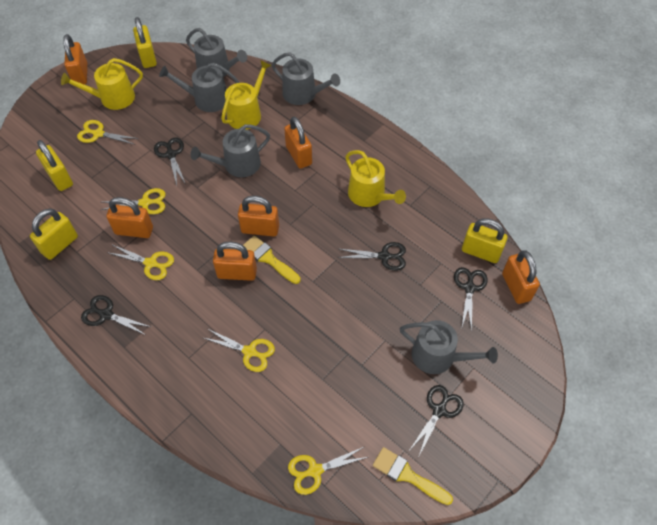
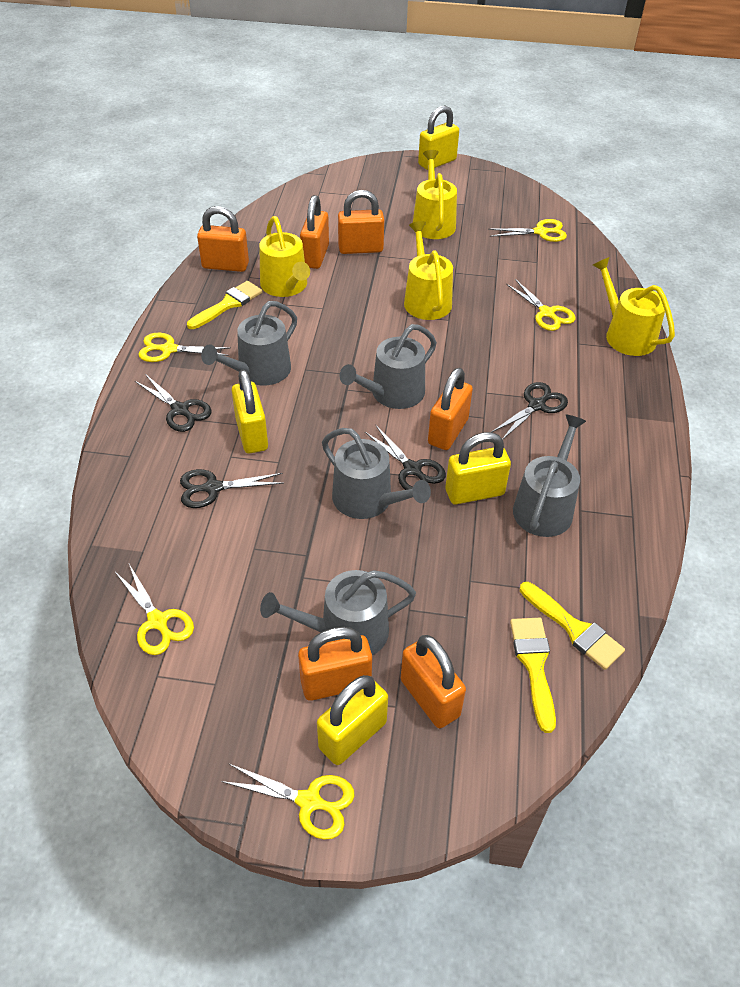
black scissors: 5 -> 4
yellow brush: 2 -> 3
yellow watering can: 3 -> 4

